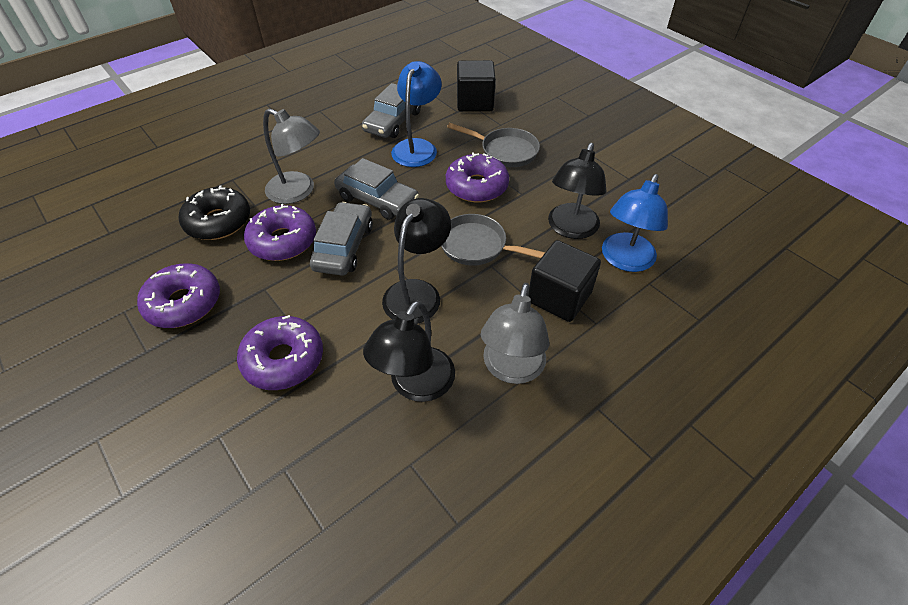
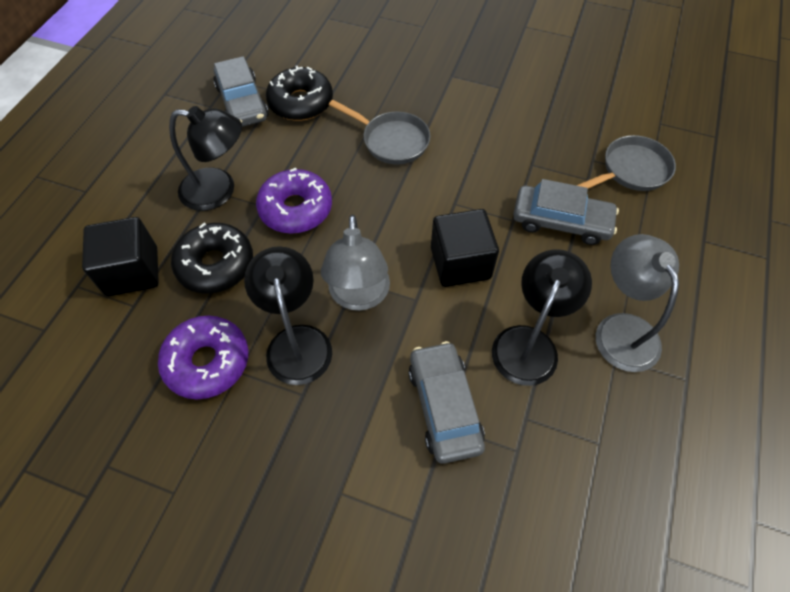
black donut: 1 -> 2
blue lamp: 2 -> 0
purple donut: 4 -> 2

